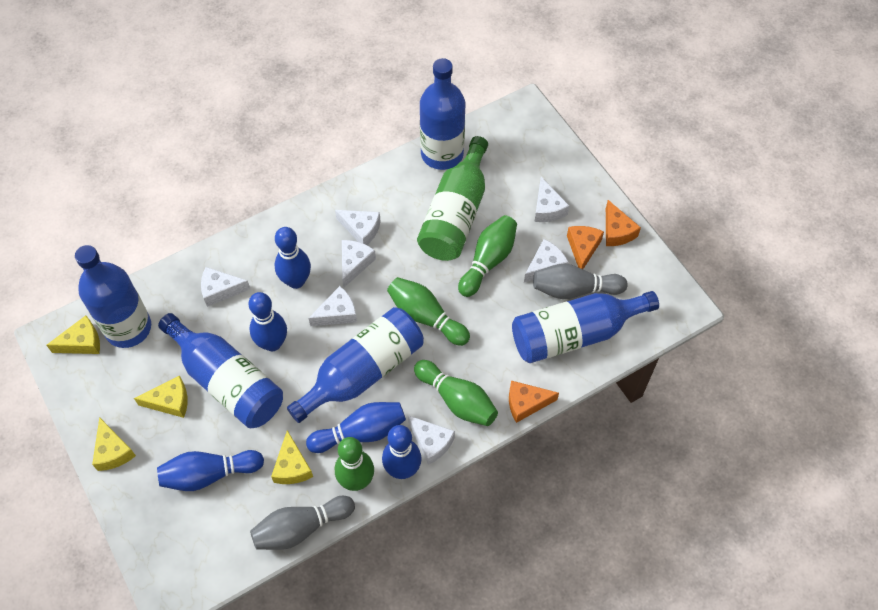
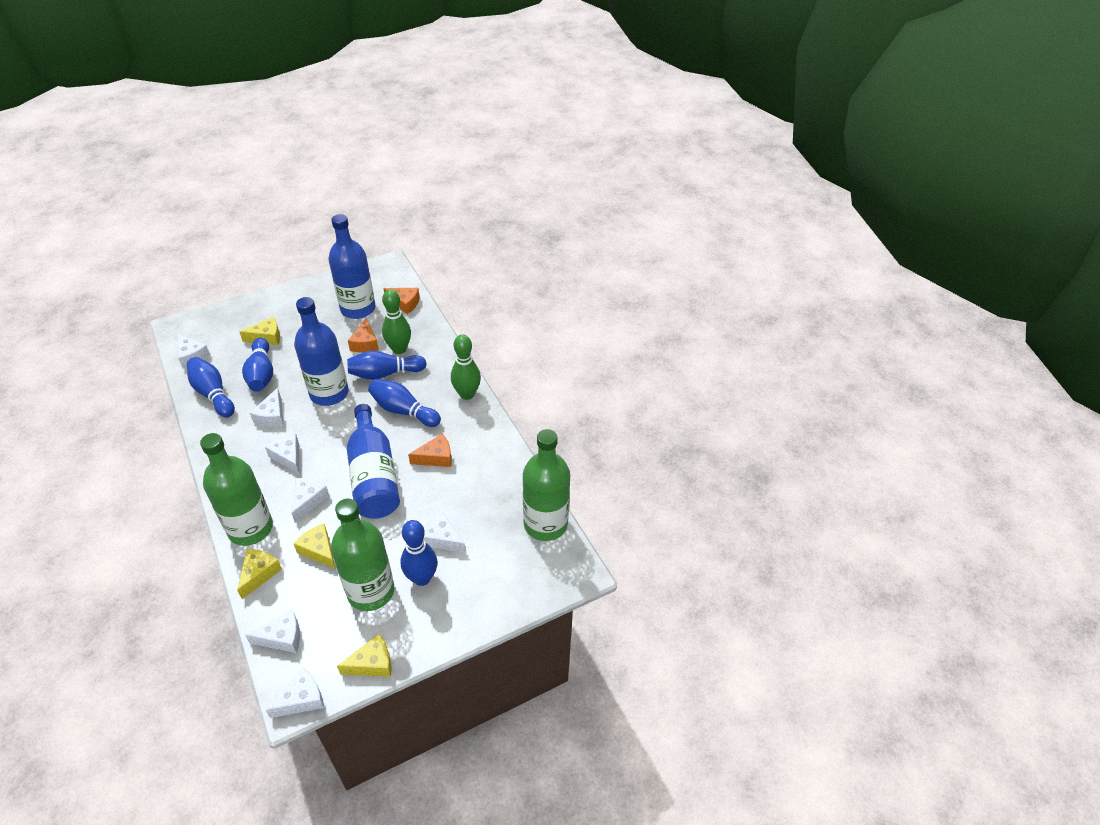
blue bottle: 5 -> 3
green bottle: 1 -> 3
green bowling pin: 4 -> 2
grey bowling pin: 2 -> 0

